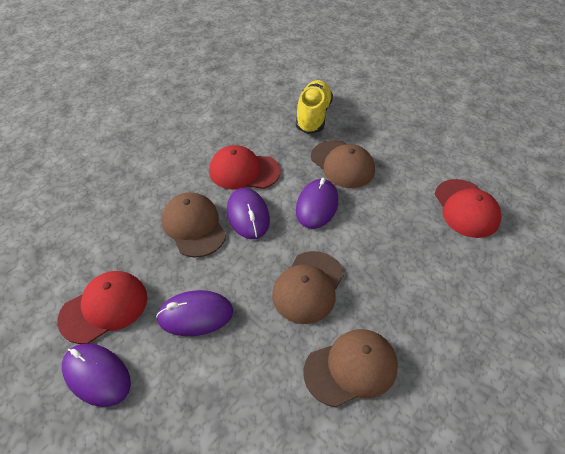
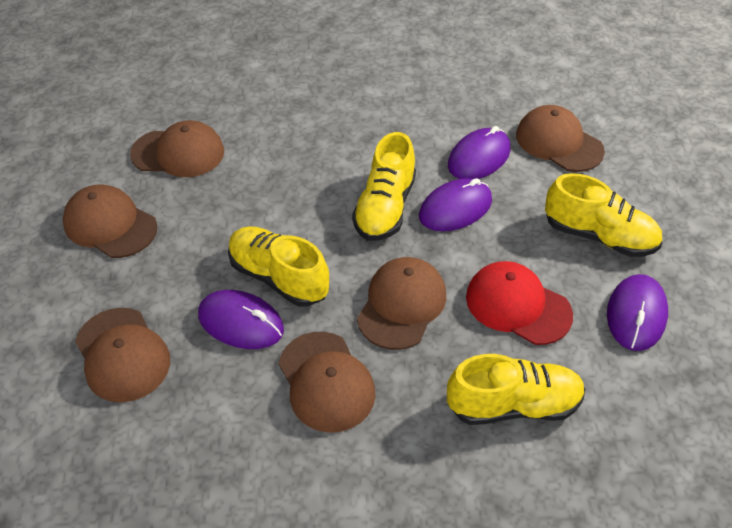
brown cap: 4 -> 6
red cap: 3 -> 1
yellow shoe: 1 -> 4

